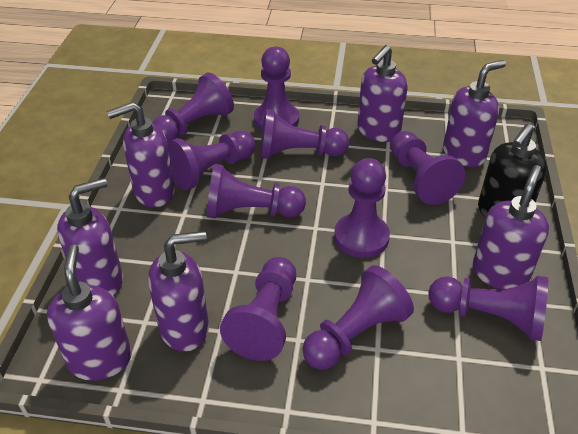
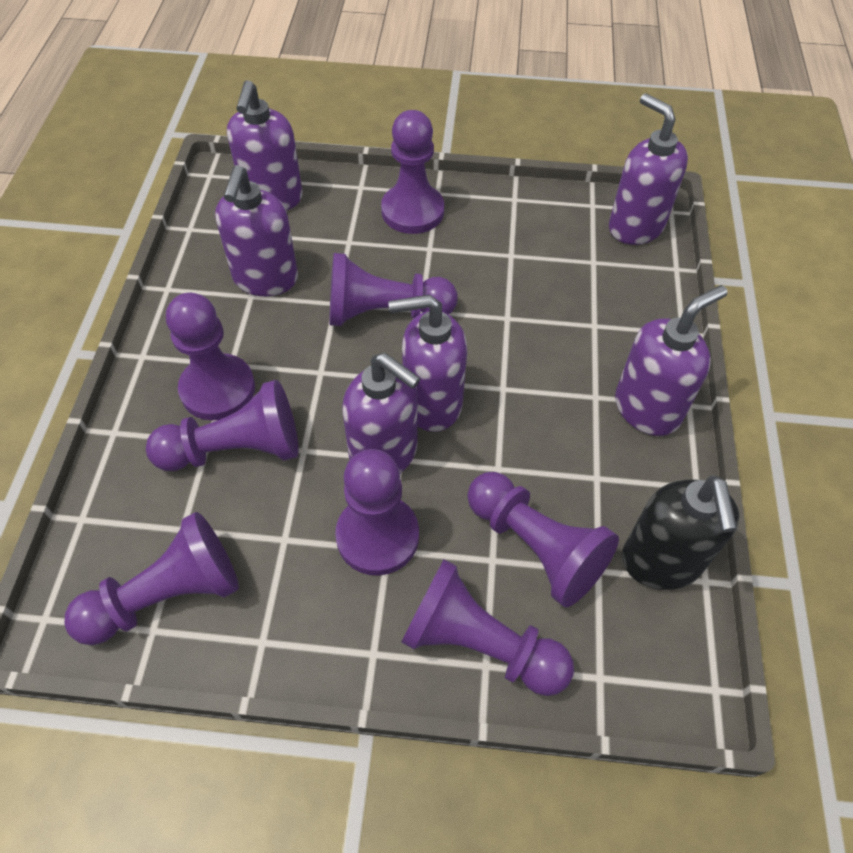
purple pawn: 10 -> 8
purple soap dispenser: 7 -> 6

